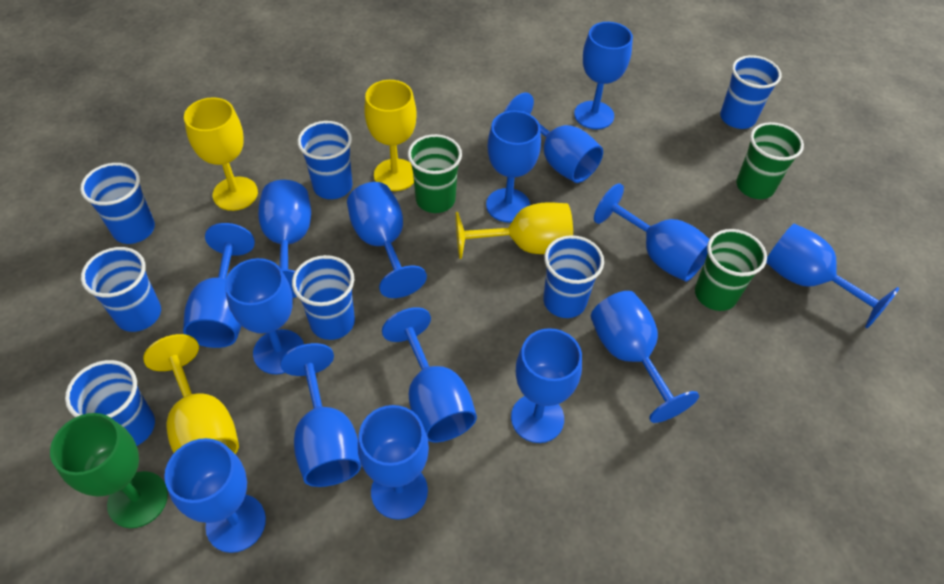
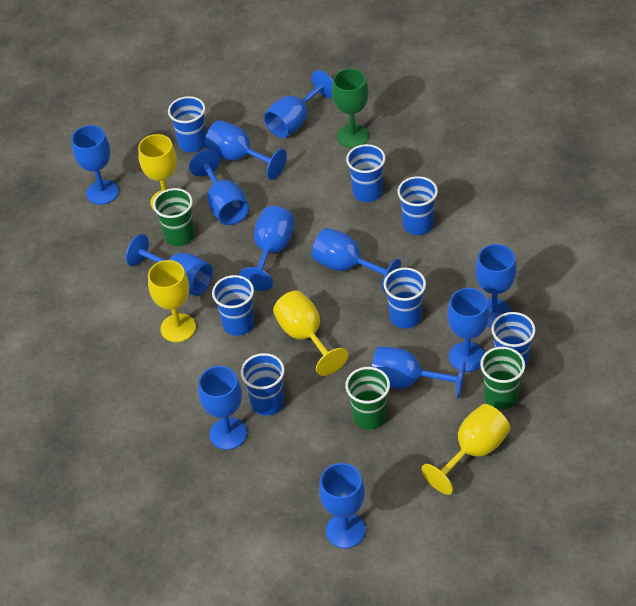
blue goblet: 15 -> 12

